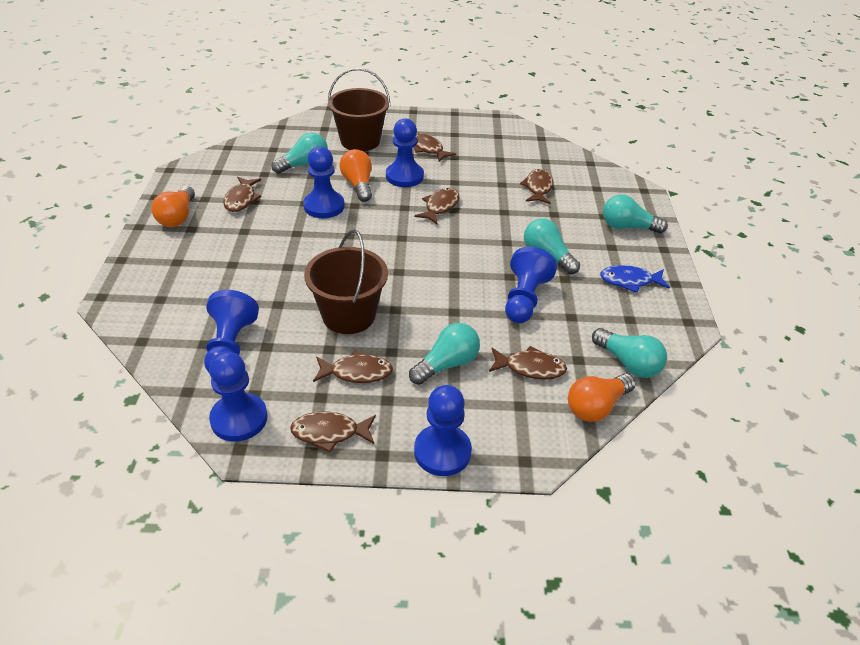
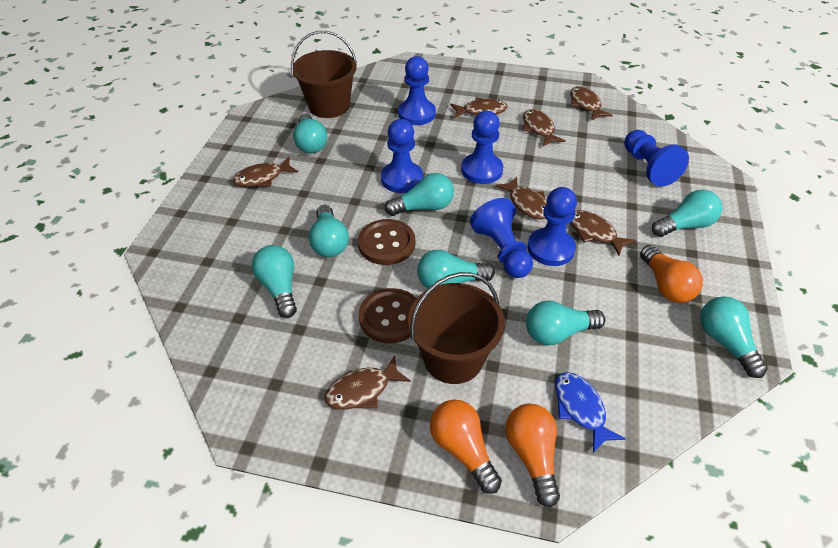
brown button: 0 -> 2
turquoise light bulb: 5 -> 8

